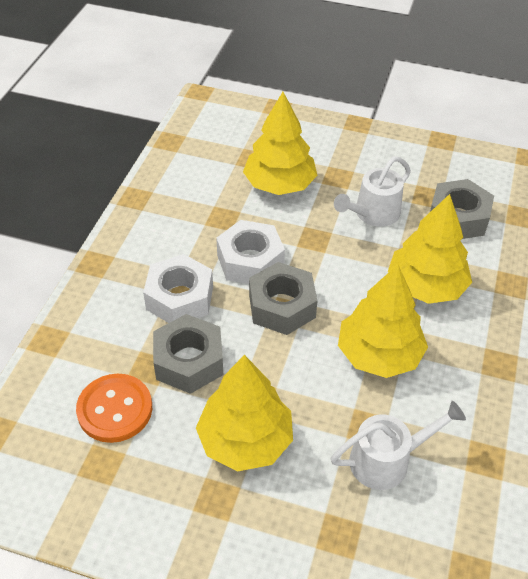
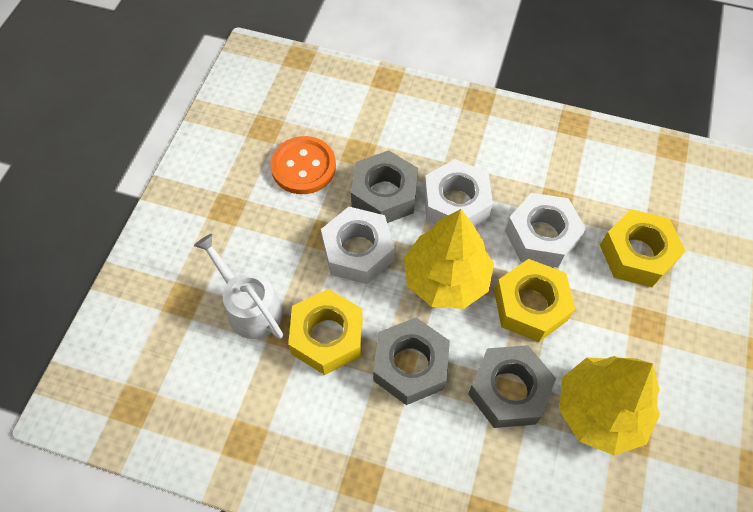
white nut: 2 -> 3
white watering can: 2 -> 1
yellow nut: 0 -> 3
yellow tree: 4 -> 2

